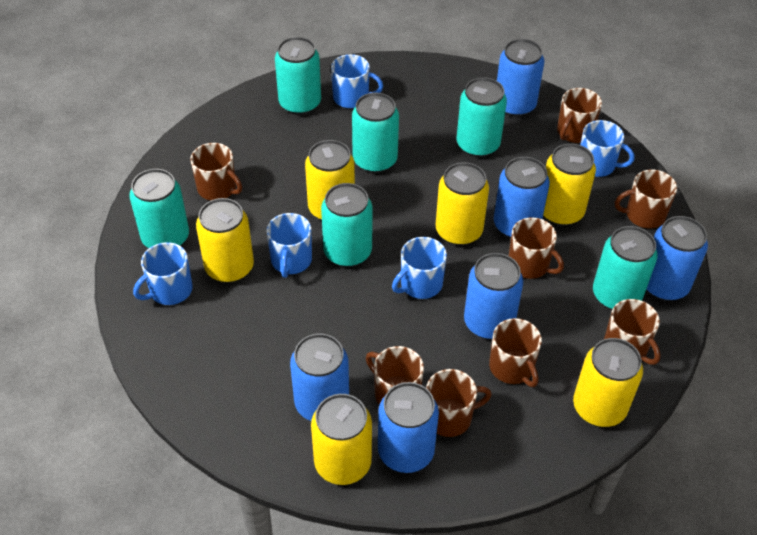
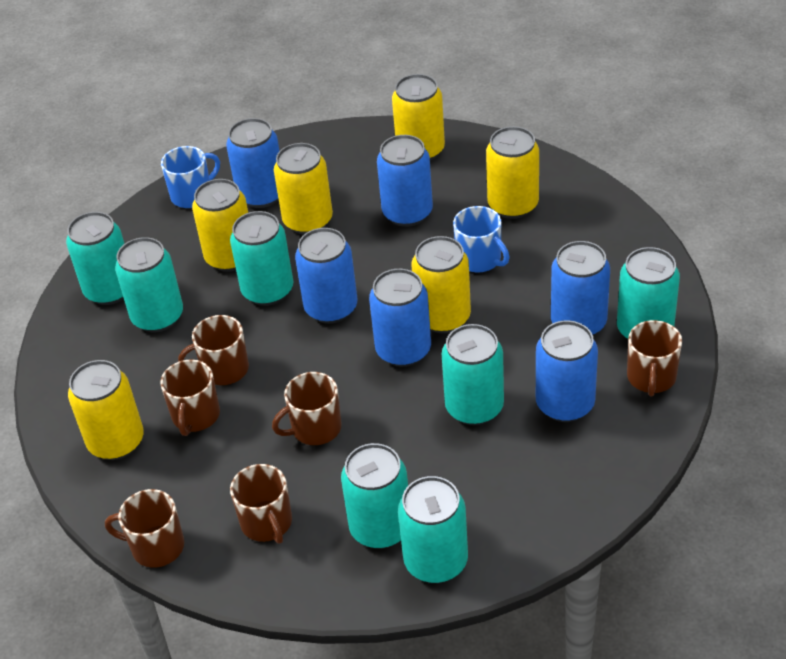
blue mug: 5 -> 2
brown mug: 8 -> 6
turquoise can: 6 -> 7

